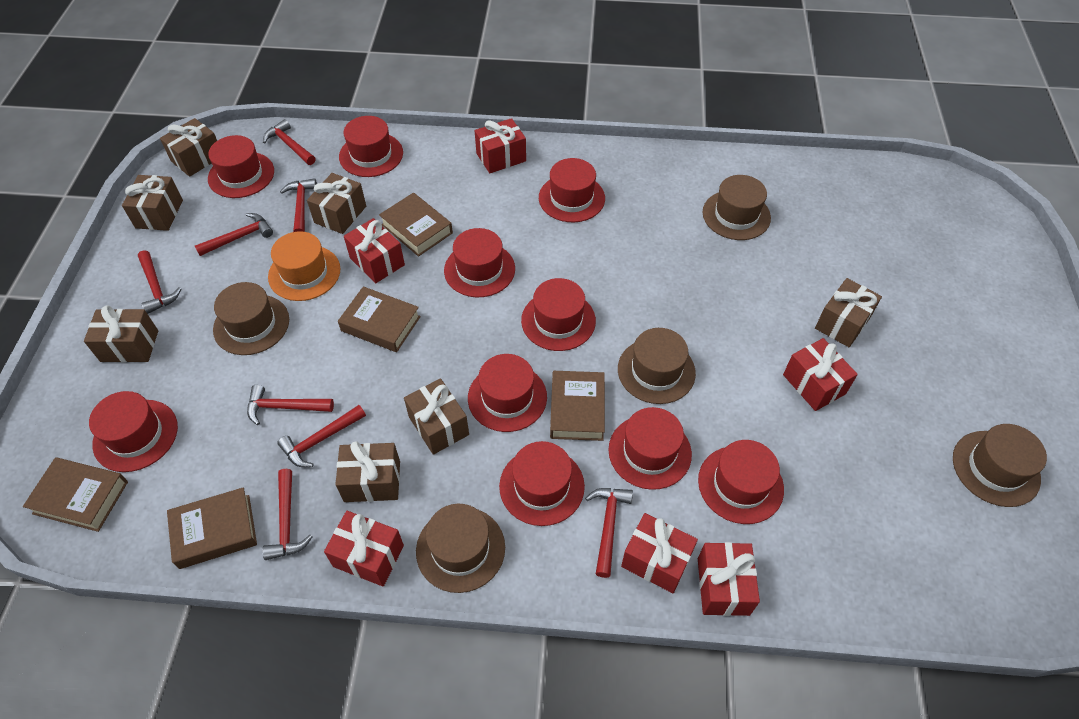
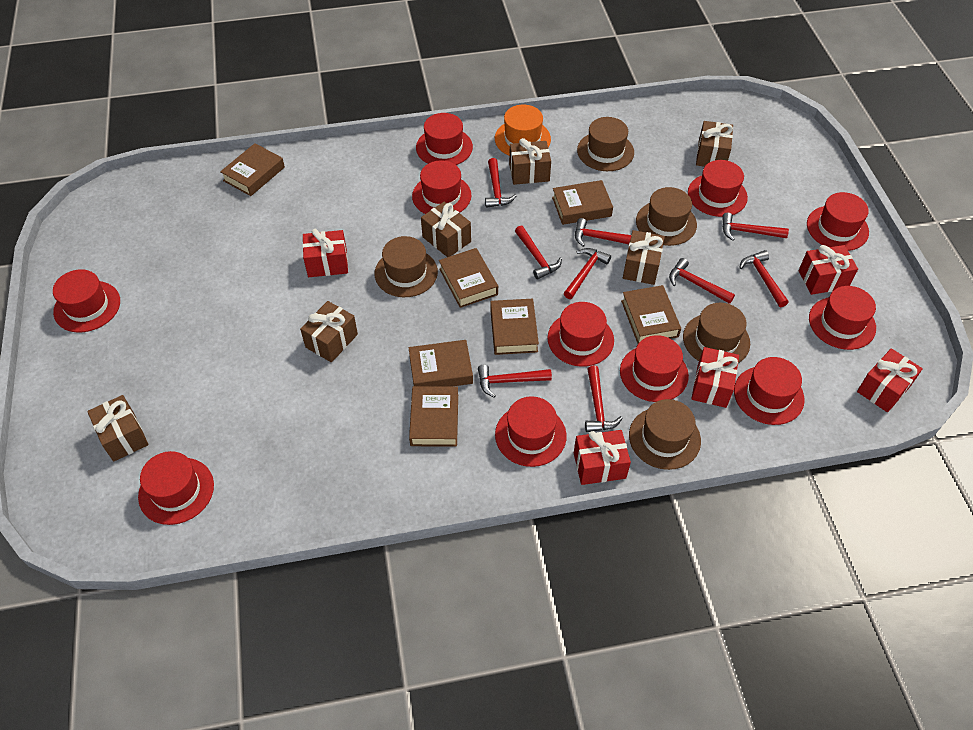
brown book: 5 -> 7
brown gift: 7 -> 6
red gift: 6 -> 5
red hammer: 8 -> 9
red hat: 10 -> 11

